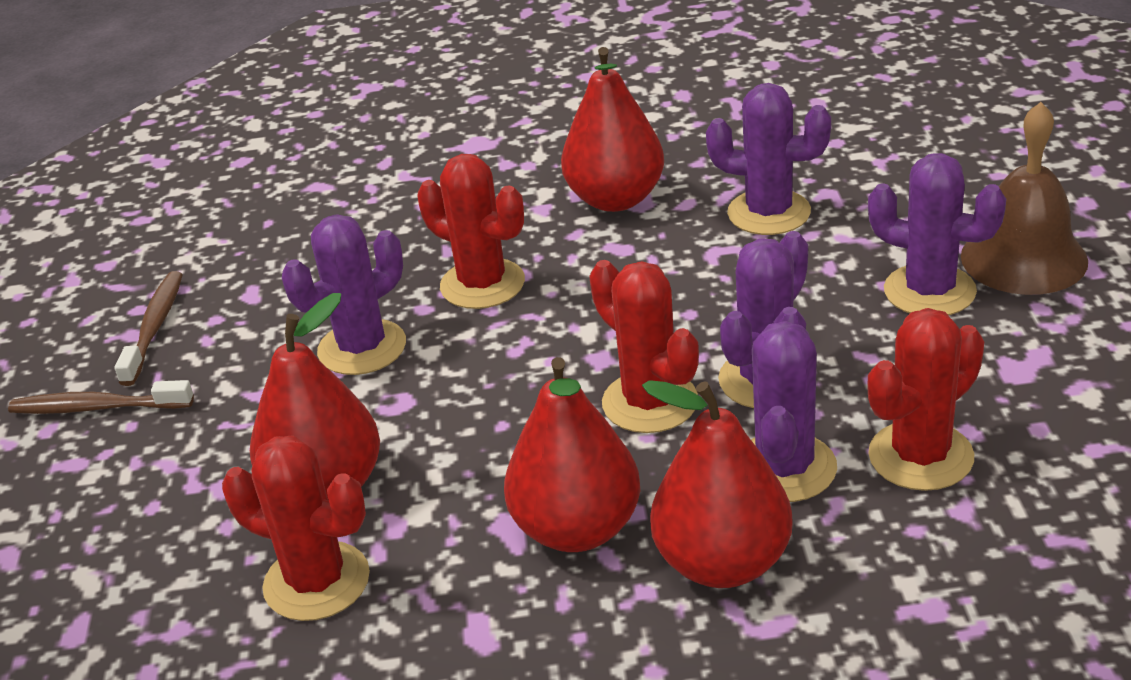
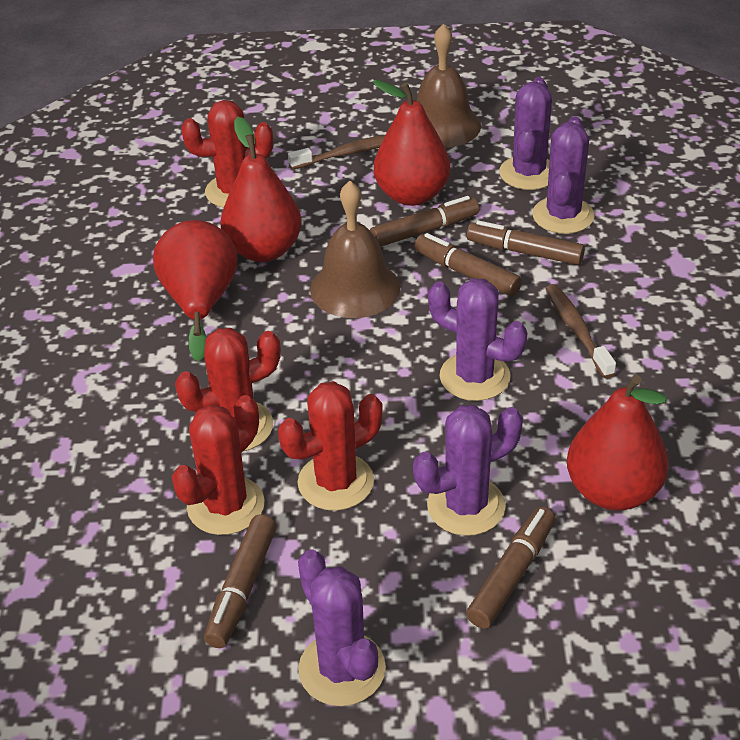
brown bell: 1 -> 2
brown marker: 0 -> 5

